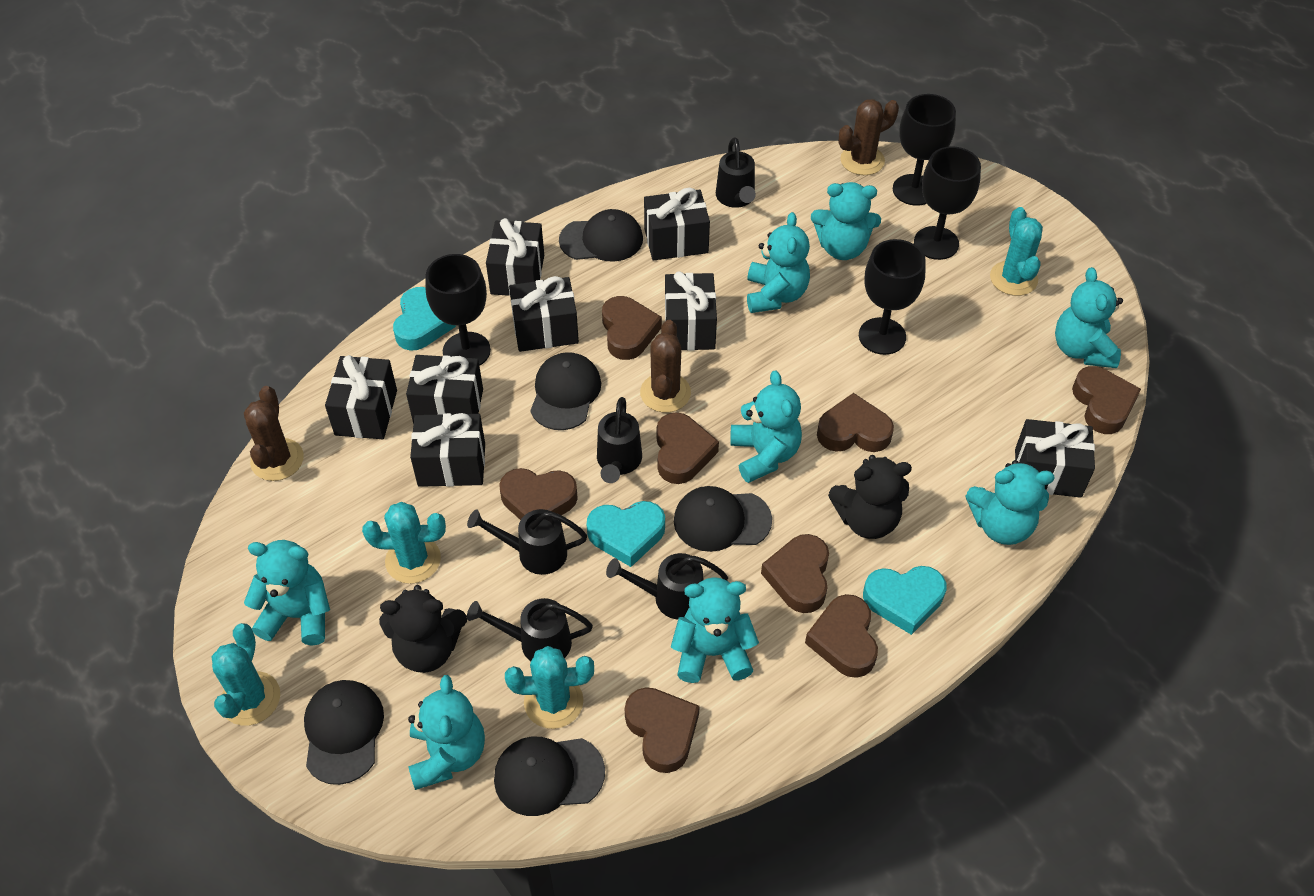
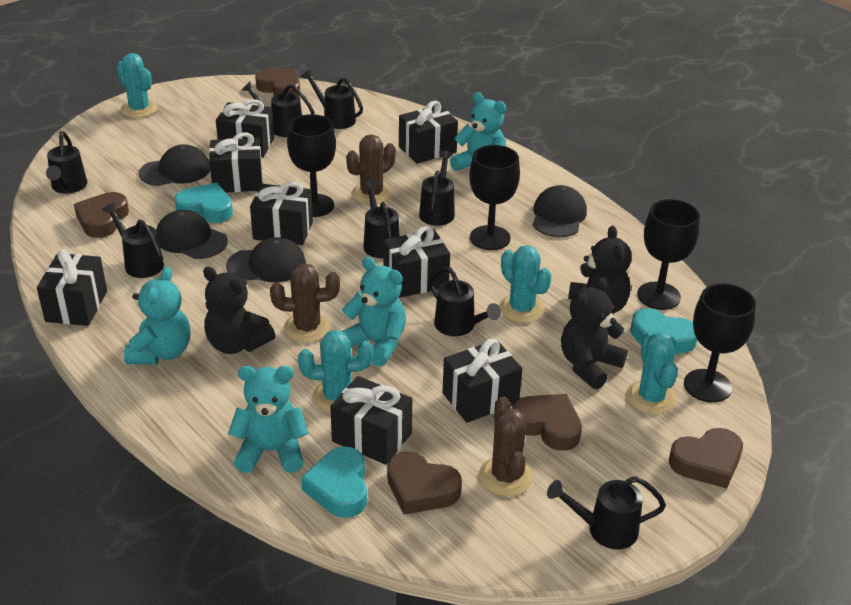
black cap: 5 -> 4
black teddy bear: 2 -> 3
black watering can: 5 -> 8
brown heart: 8 -> 5
turquoise teddy bear: 8 -> 4

